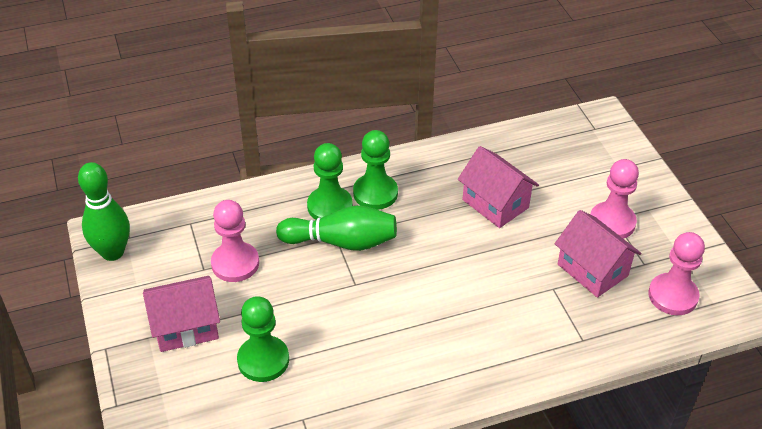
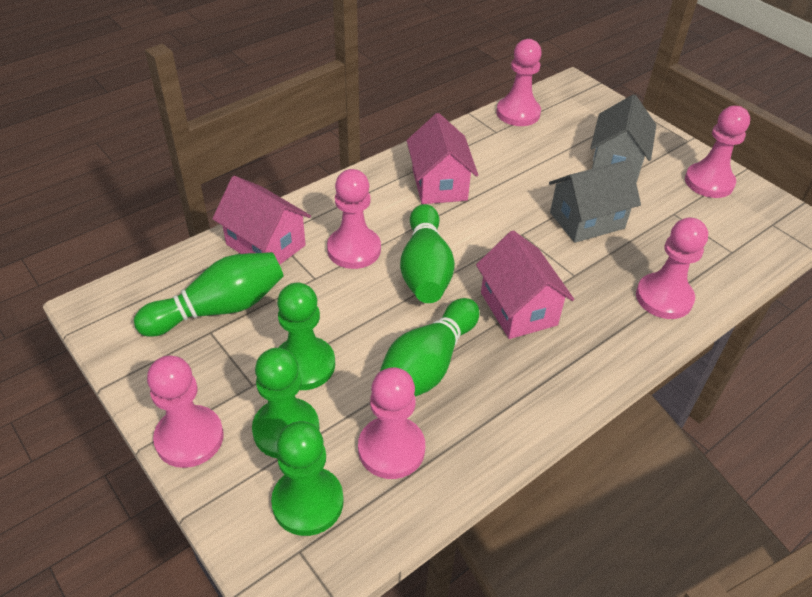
green bowling pin: 2 -> 3
grey house: 0 -> 2
pink pawn: 3 -> 6

